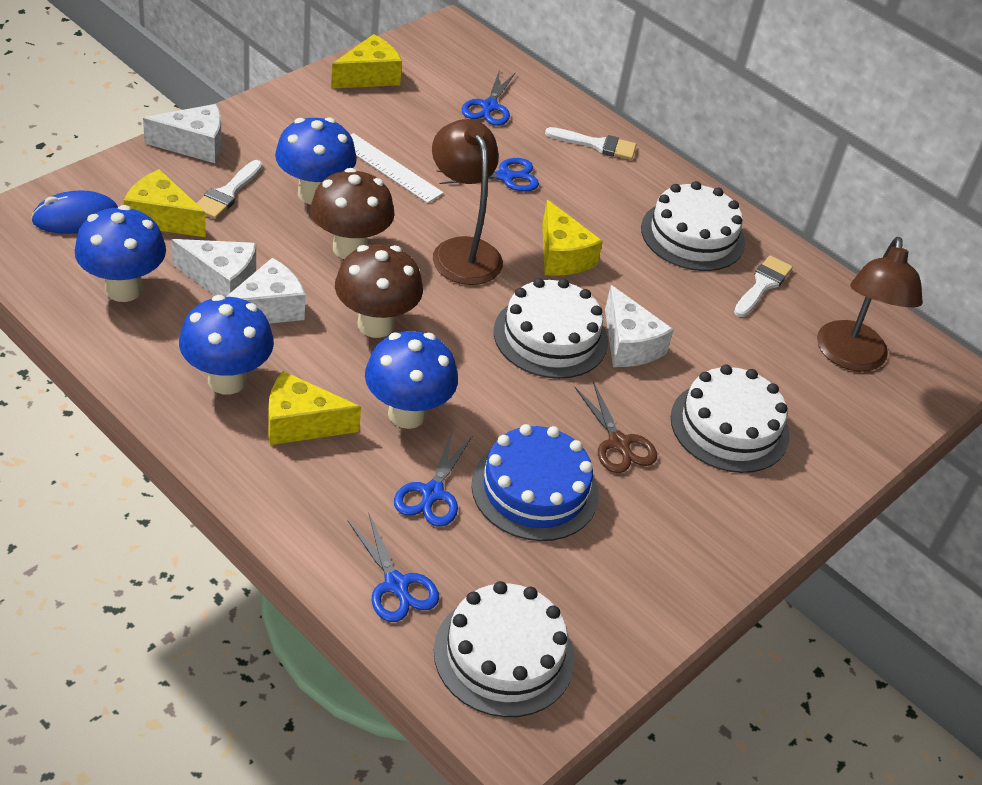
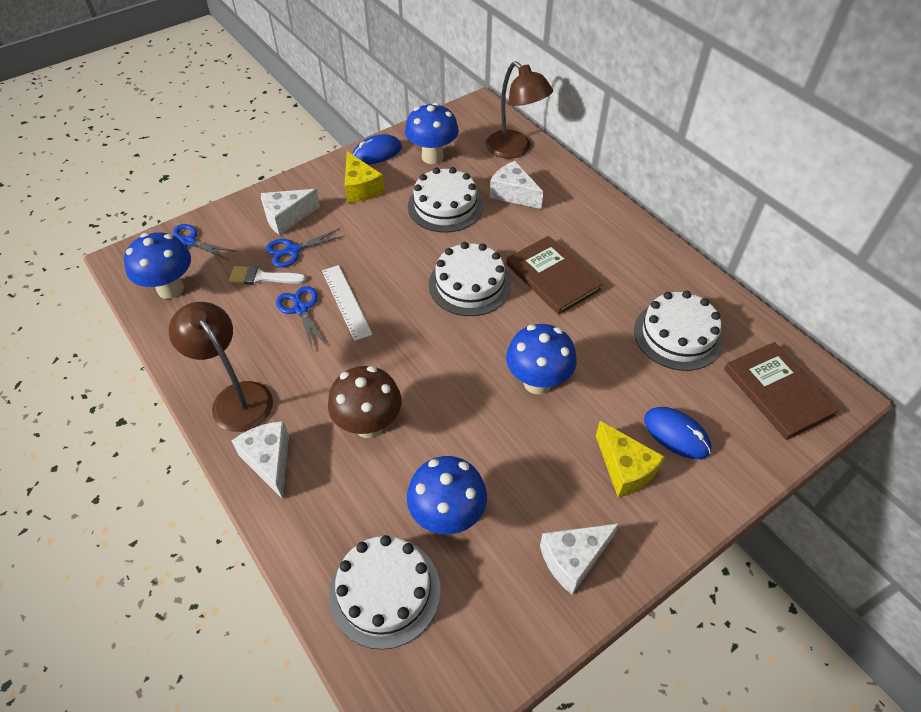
blue cake: 1 -> 0
blue mouse: 1 -> 2
blue scissors: 4 -> 3
brown book: 0 -> 2
brown mushroom: 2 -> 1
brown scissors: 1 -> 0
white brush: 3 -> 1
yellow cheese: 4 -> 2

